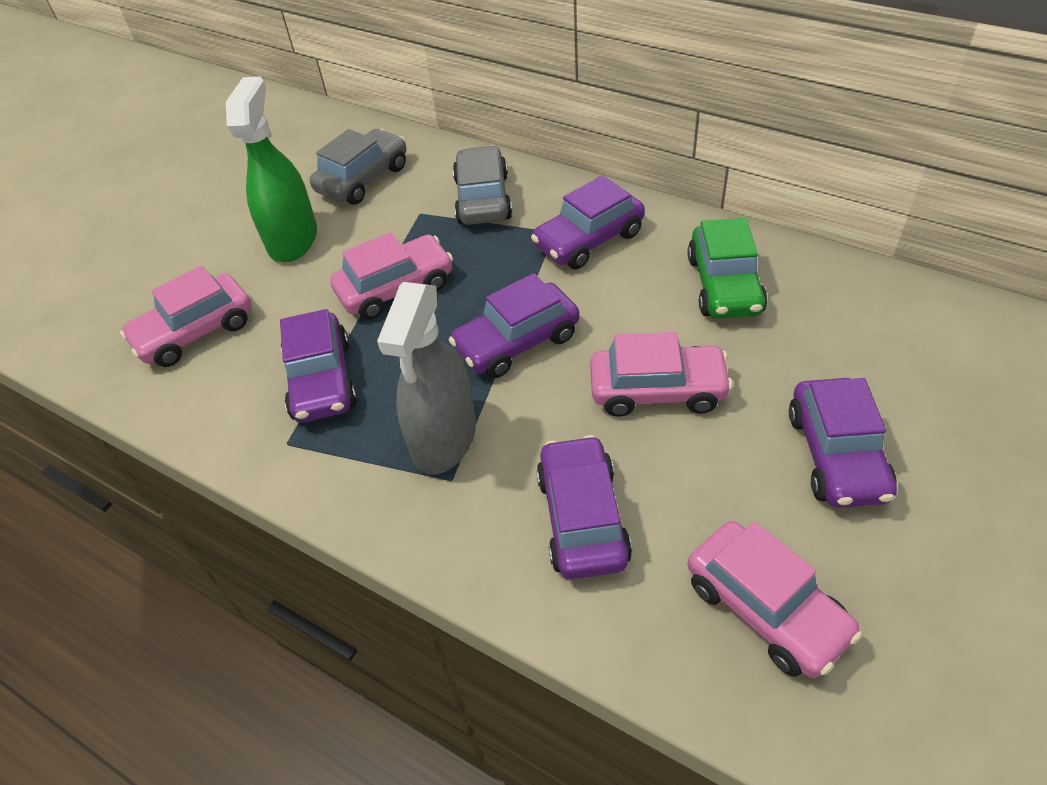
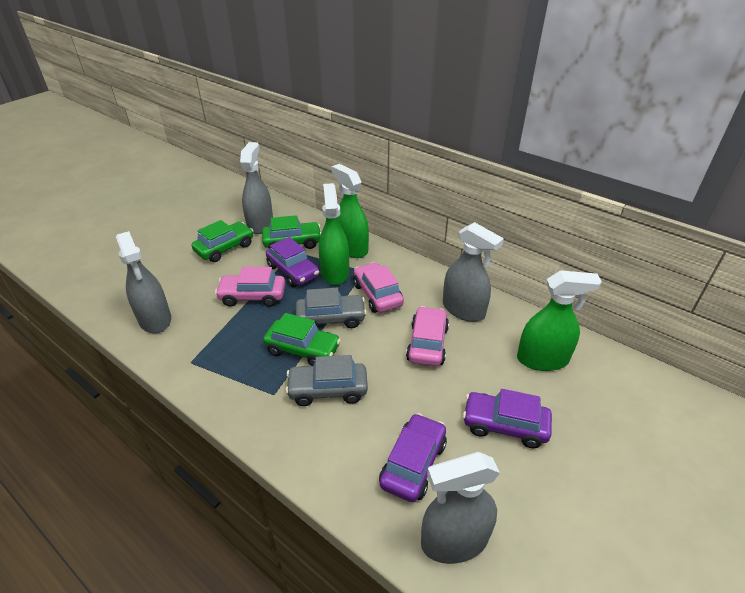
green car: 1 -> 3
green spray bottle: 1 -> 3
grey spray bottle: 1 -> 4
pink car: 4 -> 3
purple car: 5 -> 3

